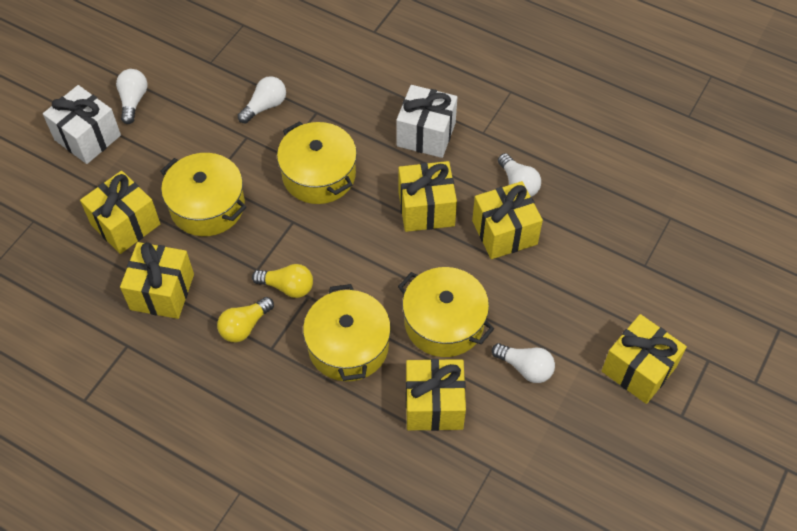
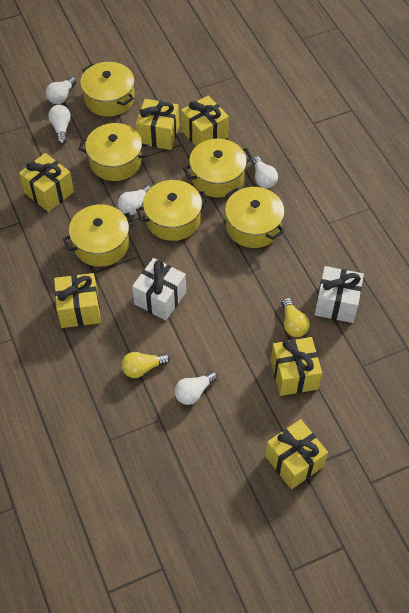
white light bulb: 4 -> 5
yellow pot: 4 -> 6

